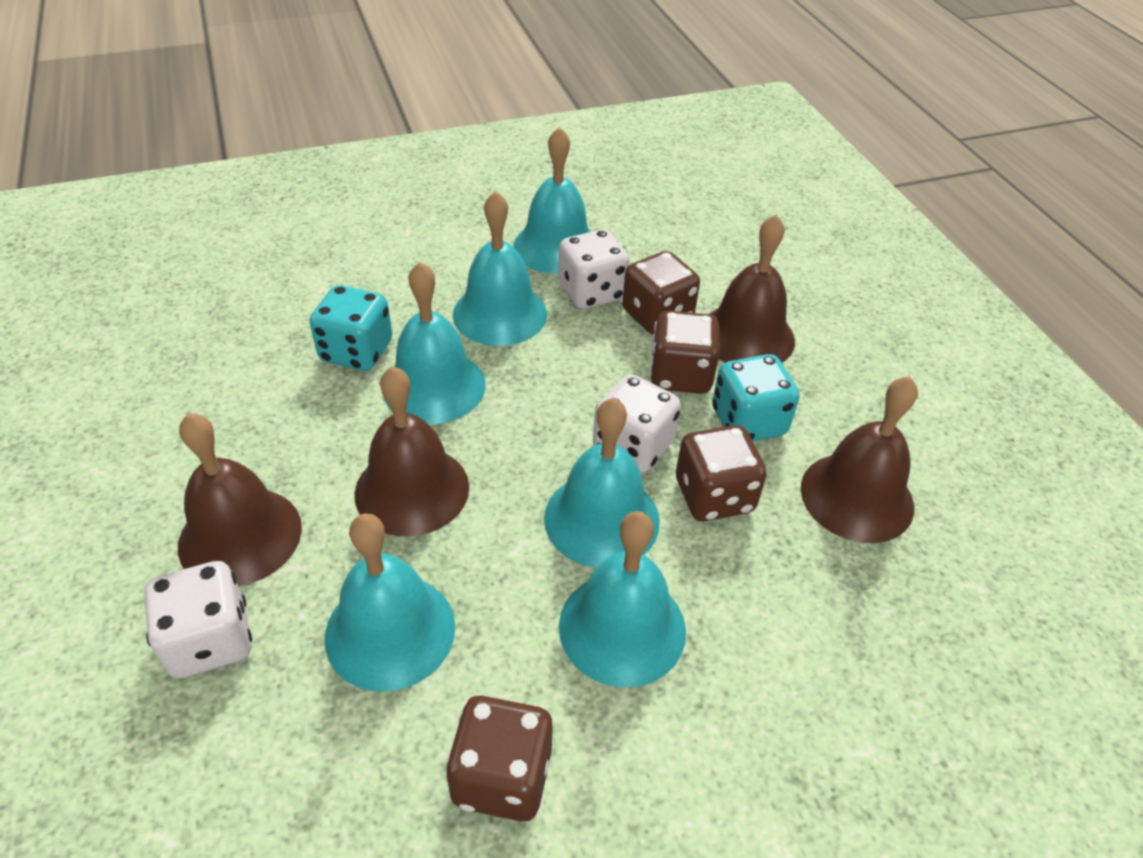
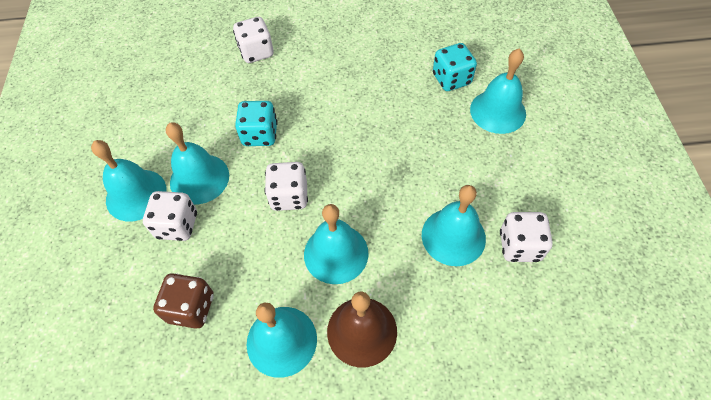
brown bell: 4 -> 1
brown dice: 4 -> 1
white dice: 3 -> 4

